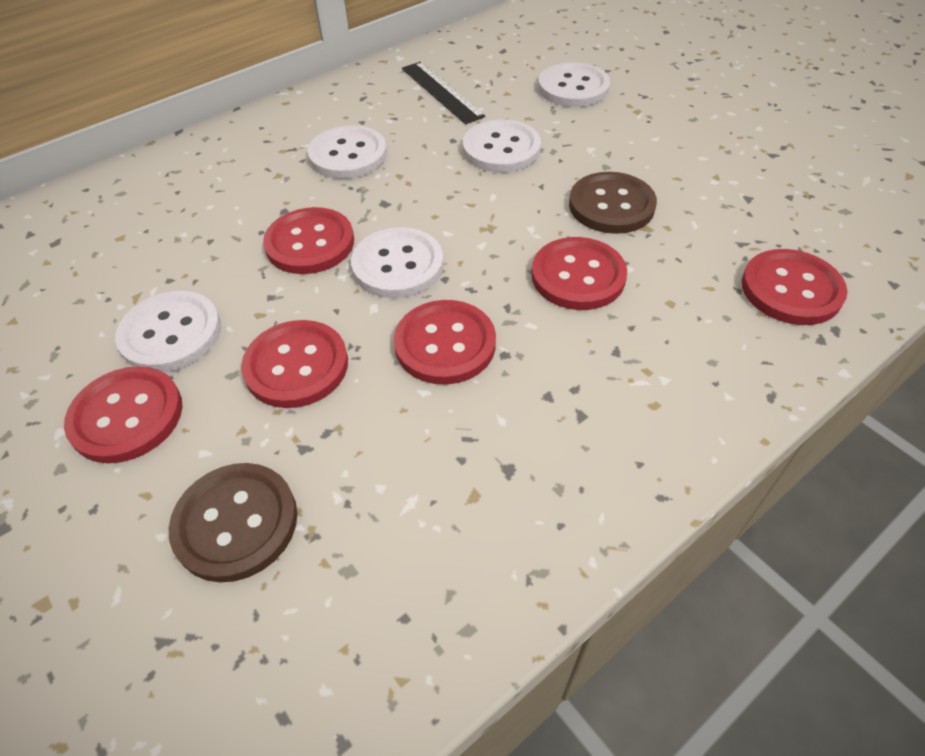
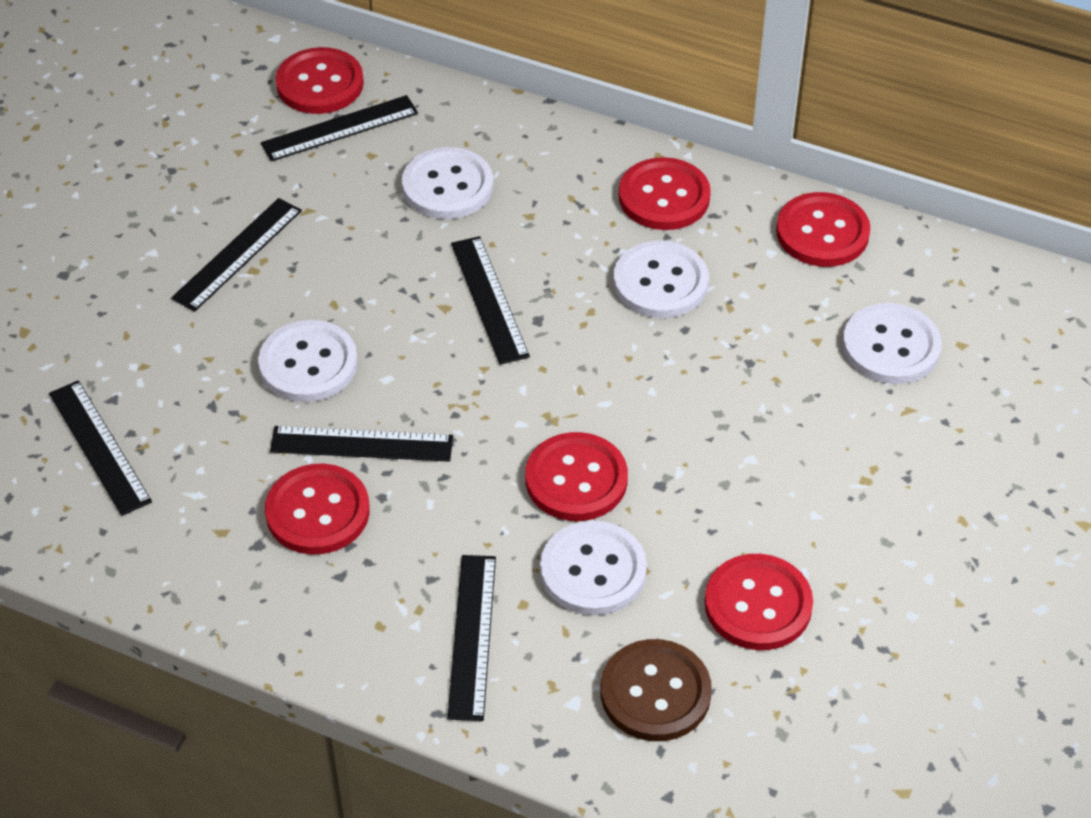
black ruler: 1 -> 6
brown button: 2 -> 1

